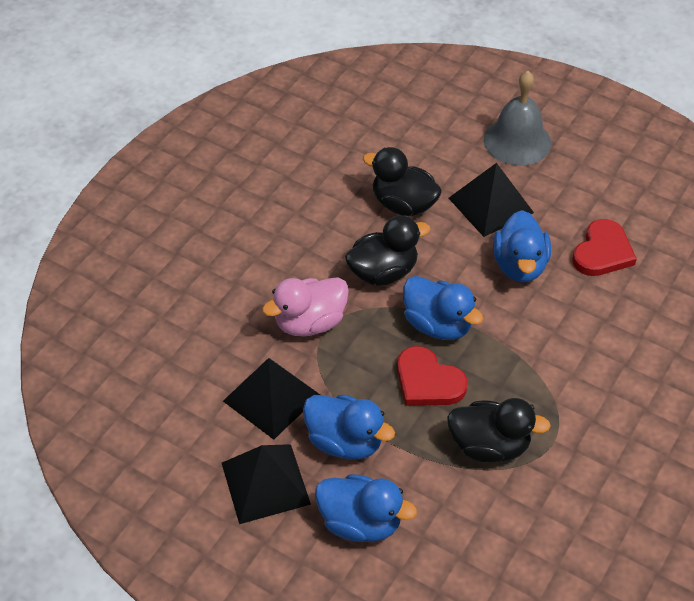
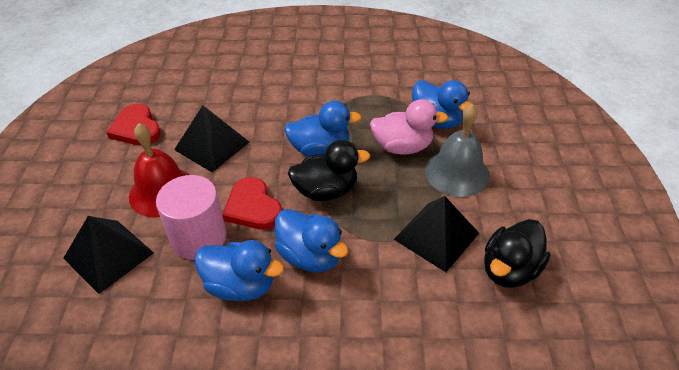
black duck: 3 -> 2
pink cylinder: 0 -> 1
red bell: 0 -> 1

